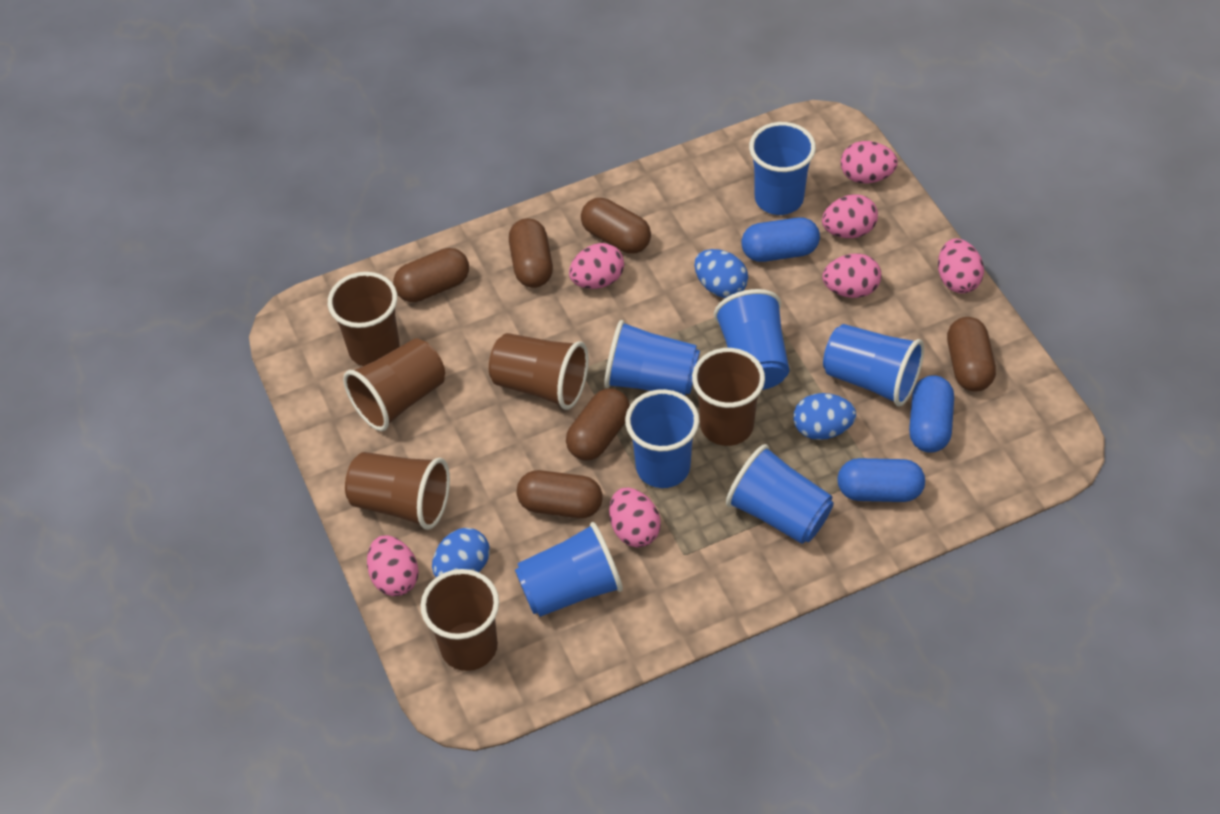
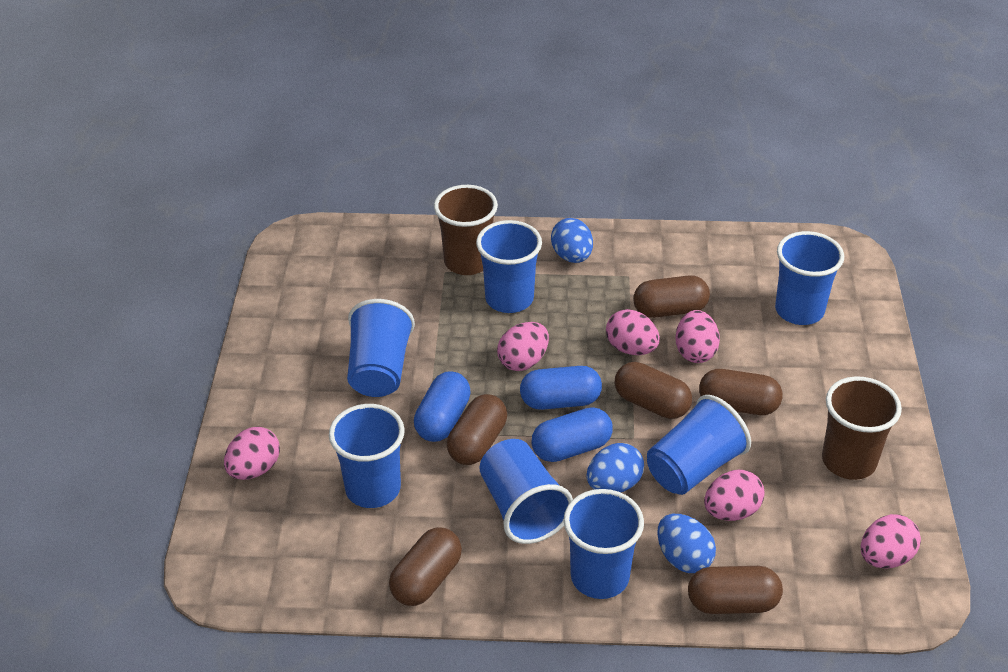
brown cup: 6 -> 2
pink egg: 7 -> 6

